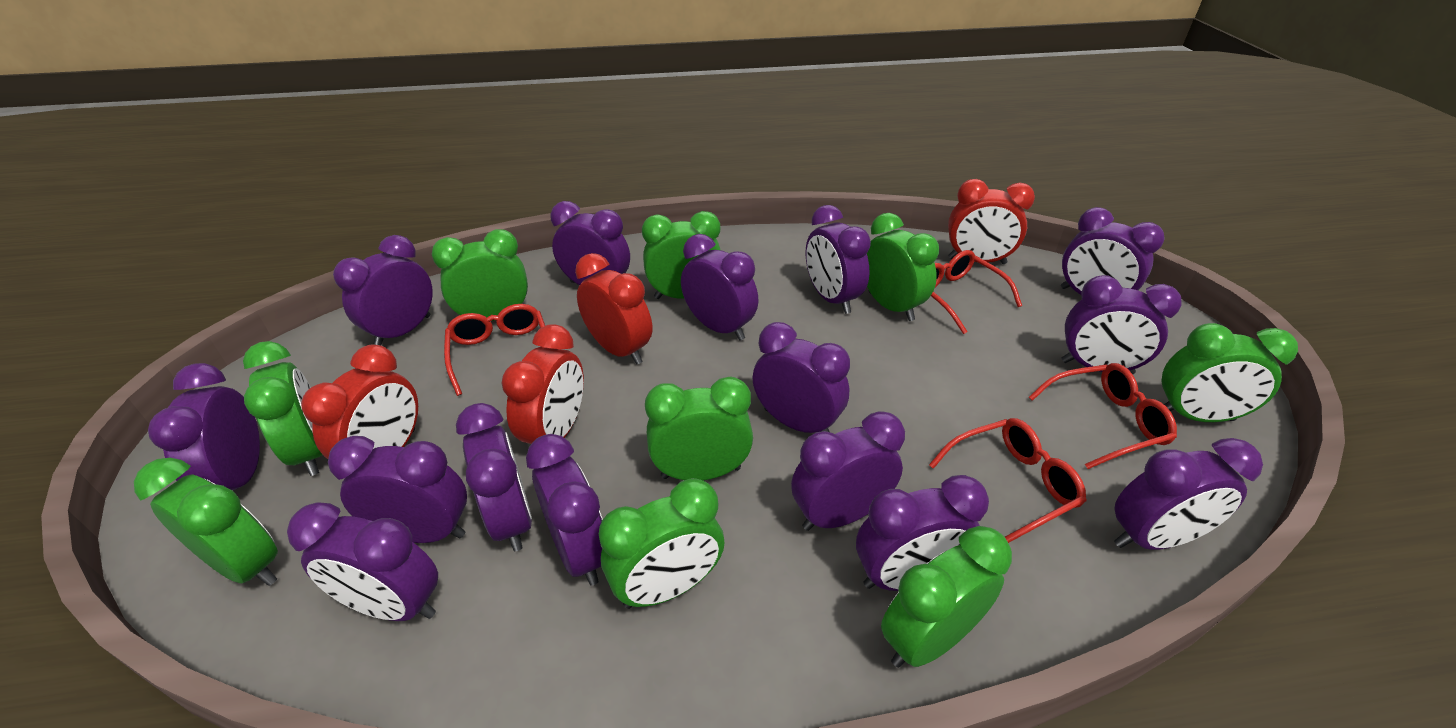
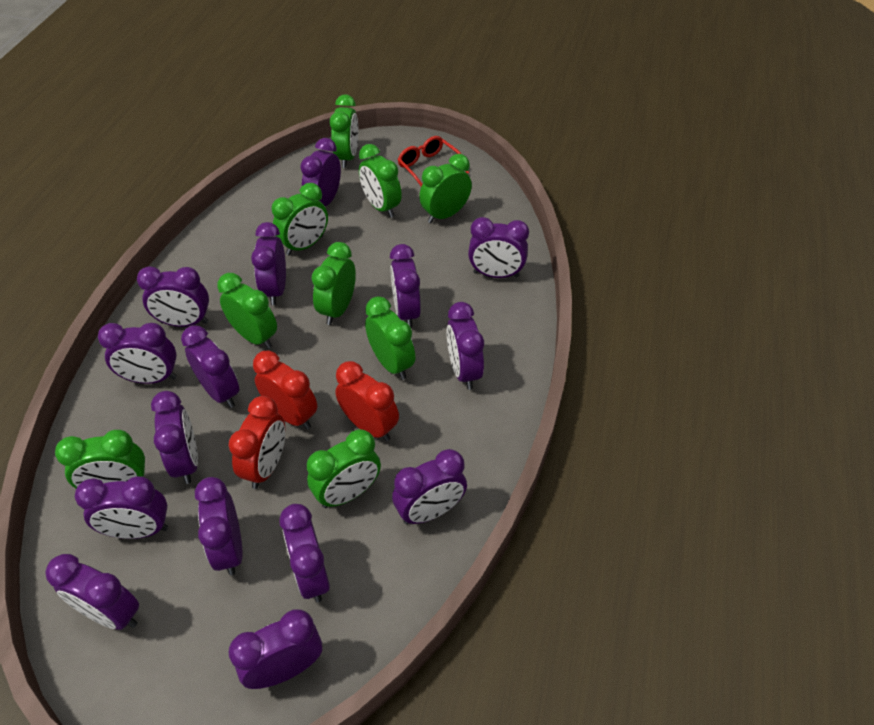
red clock: 4 -> 3
red glasses: 4 -> 1

